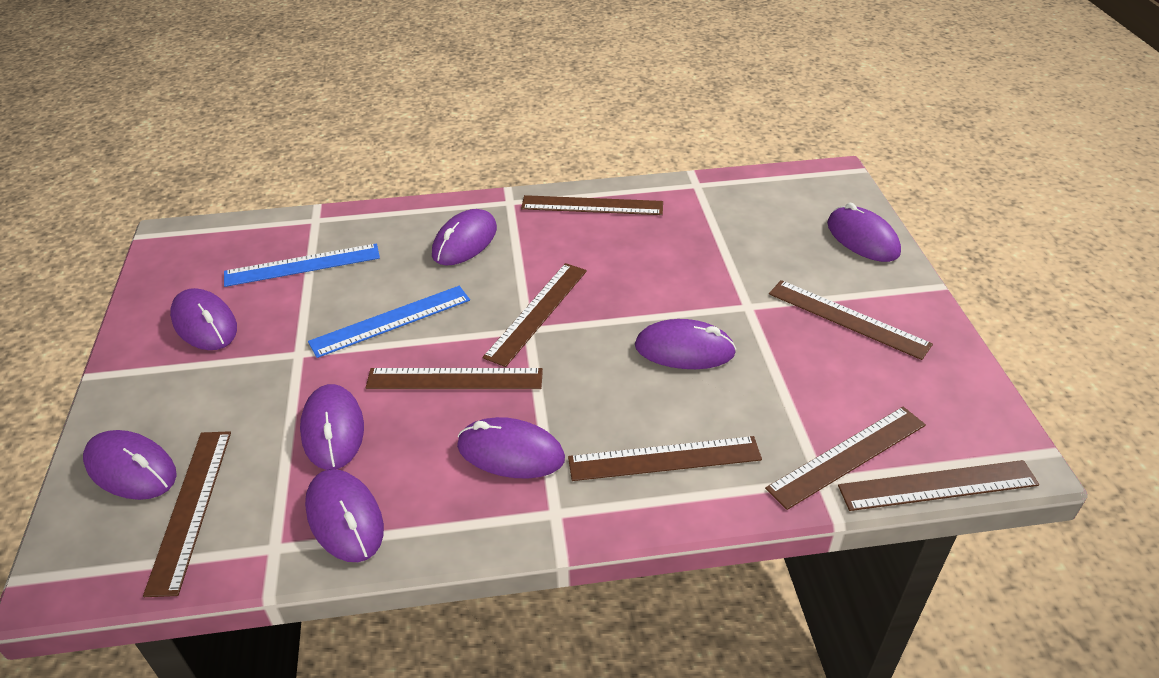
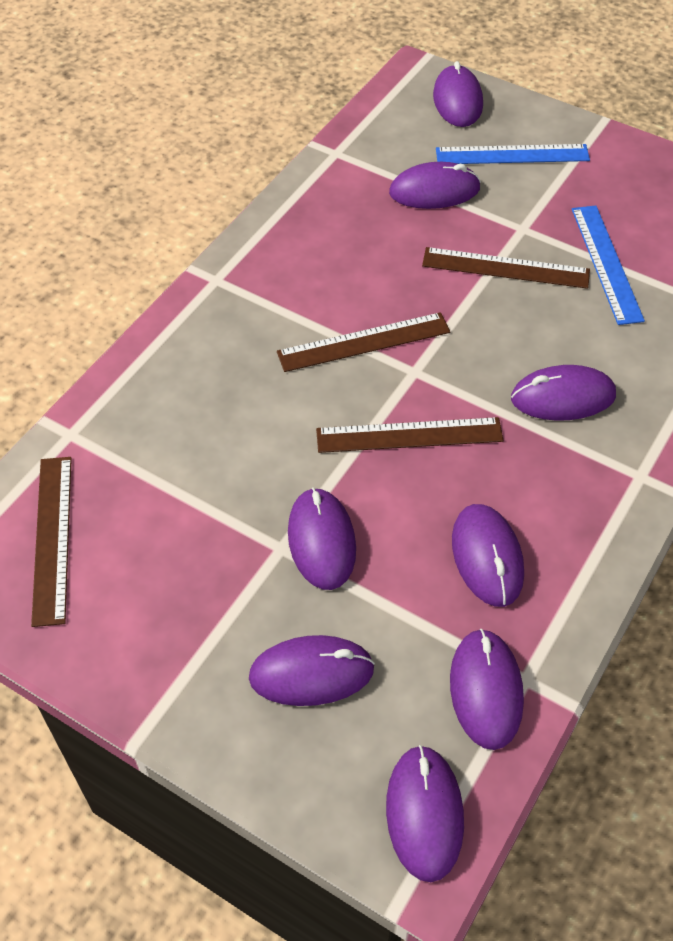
brown ruler: 8 -> 4

